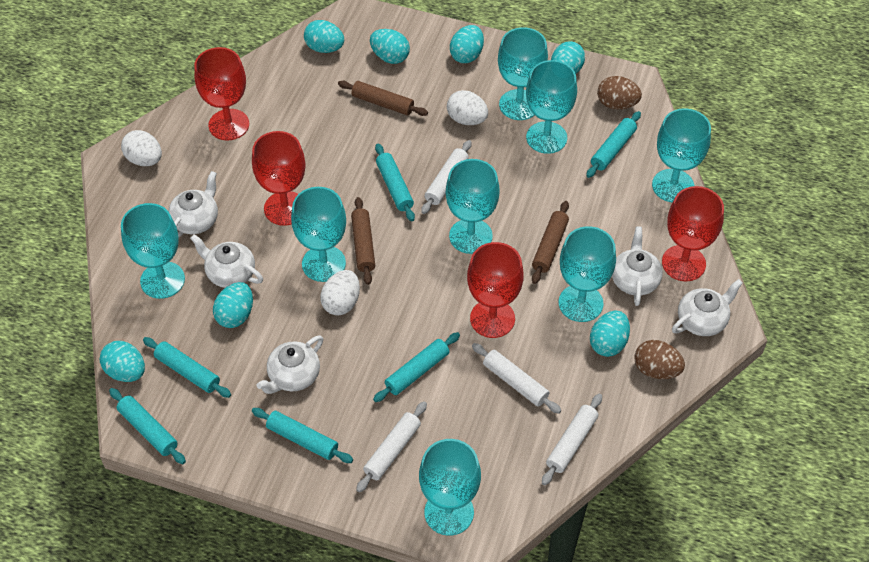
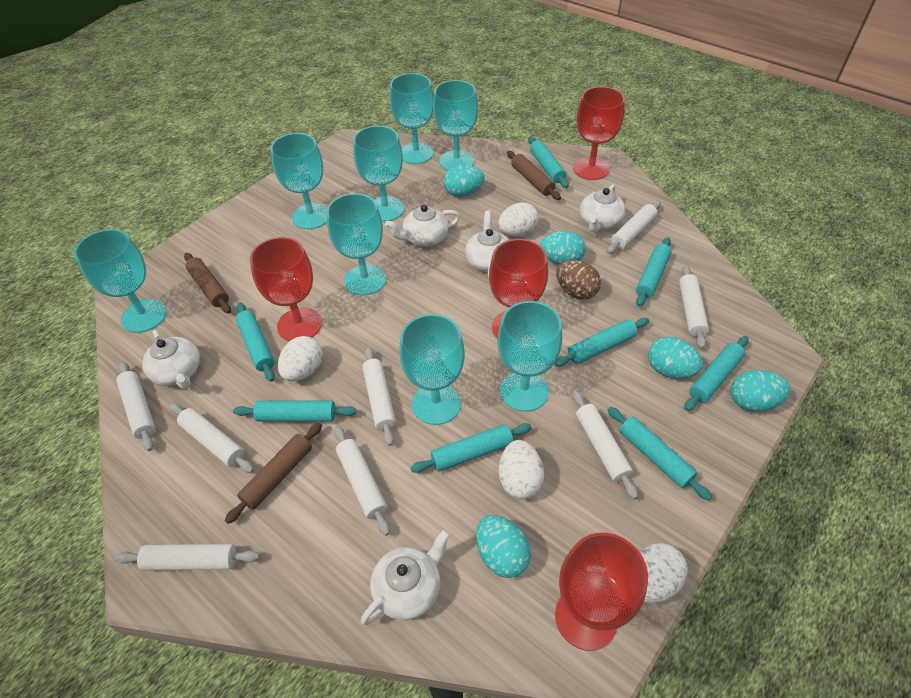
brown egg: 2 -> 1
turquoise egg: 7 -> 5
turquoise rolling pin: 6 -> 8
white egg: 3 -> 4
white rolling pin: 4 -> 8

